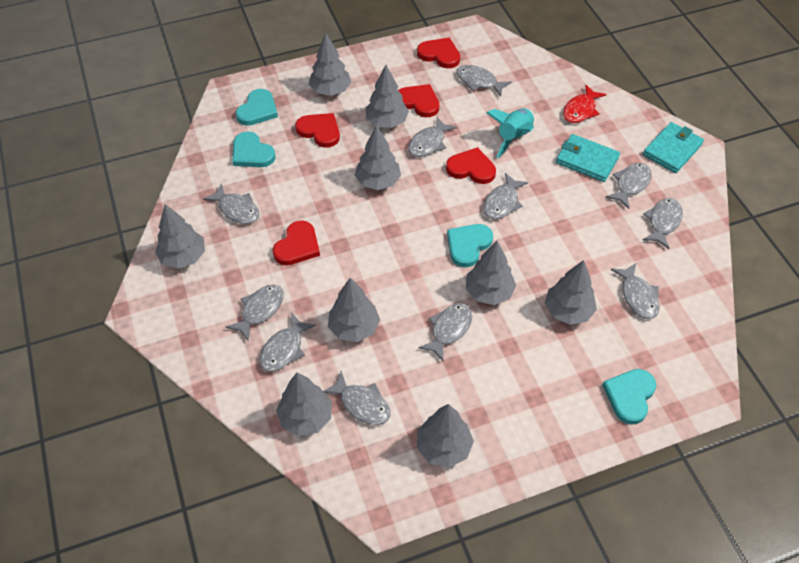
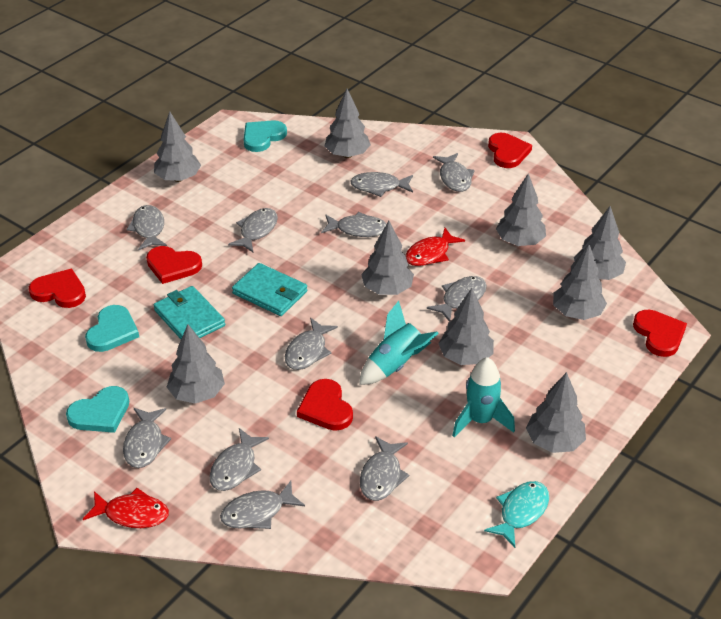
red fish: 1 -> 2
turquoise fish: 0 -> 1
turquoise heart: 4 -> 3
turquoise rocket: 1 -> 2

